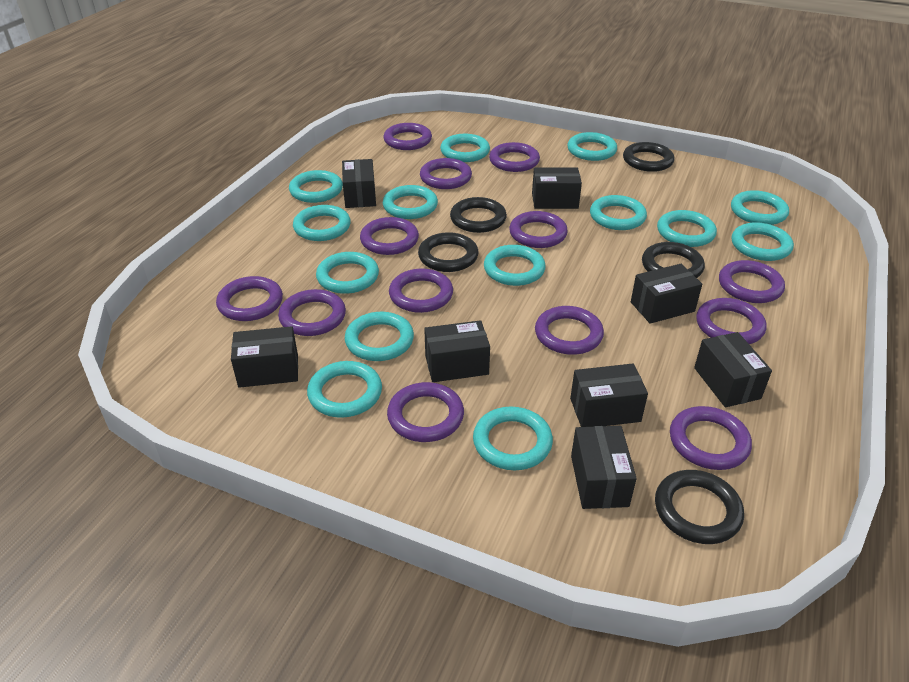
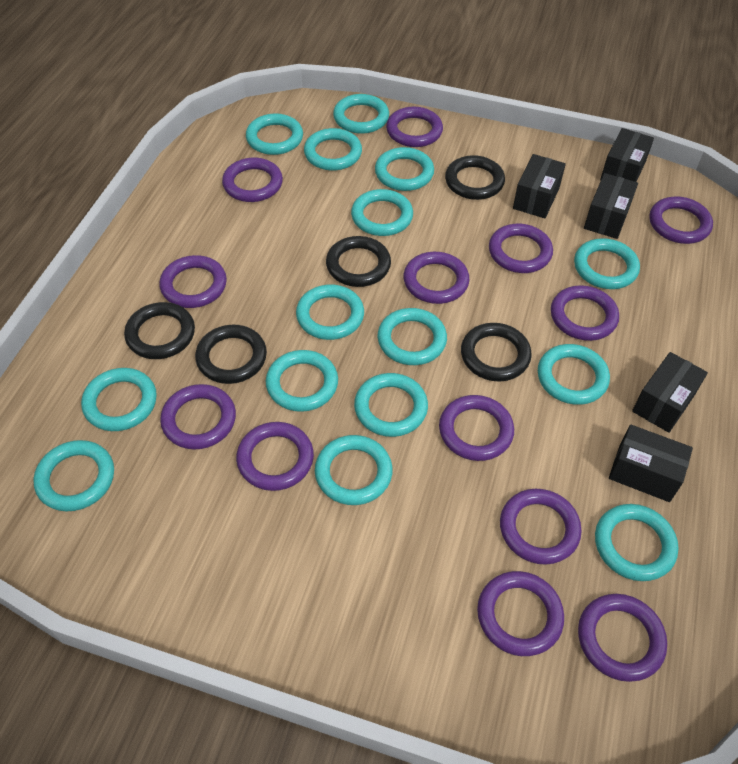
black box: 8 -> 5
turquoise ring: 14 -> 15

